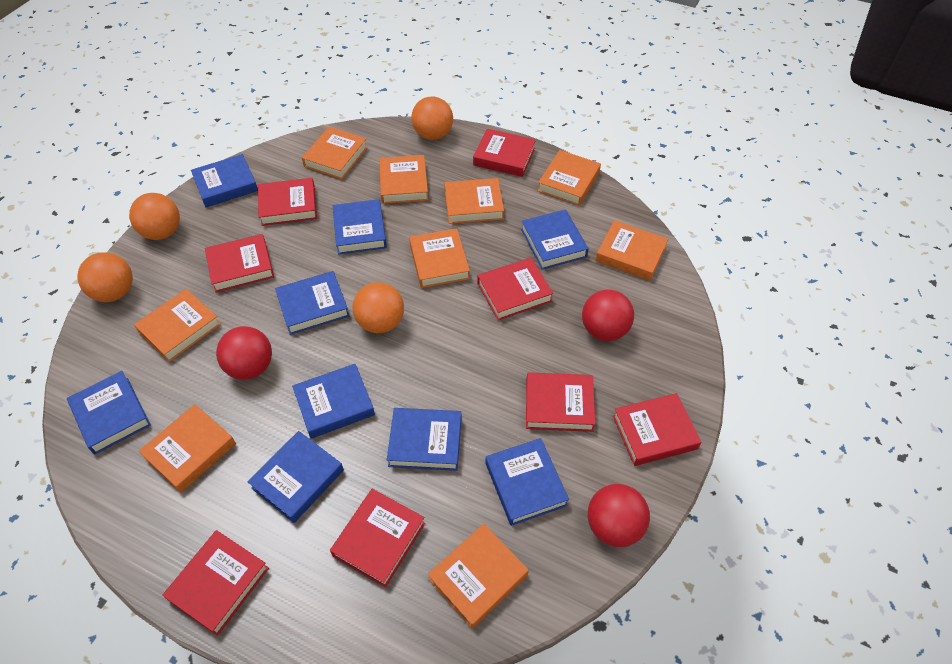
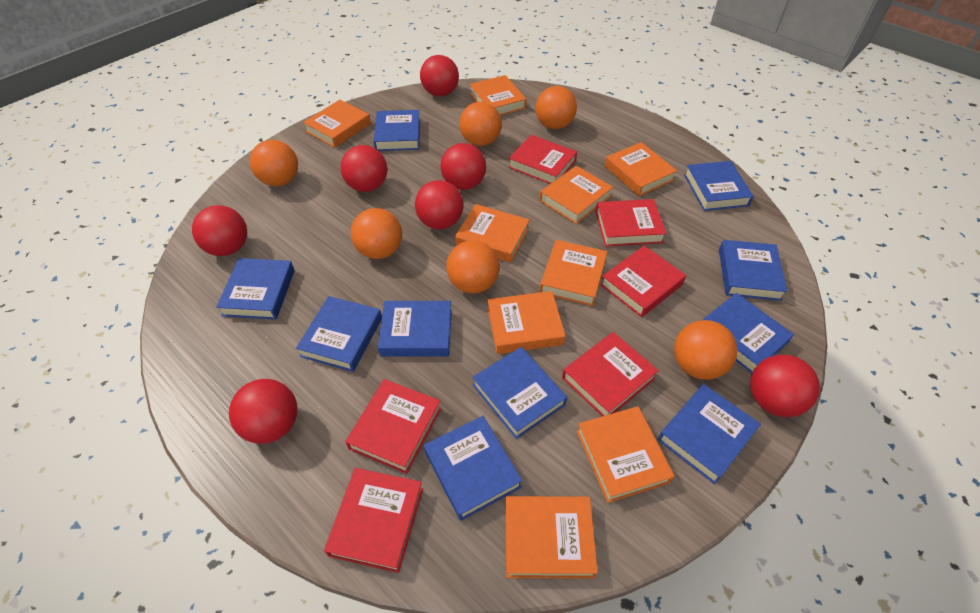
blue book: 9 -> 10
orange ball: 4 -> 6
red ball: 3 -> 7
red book: 8 -> 6

